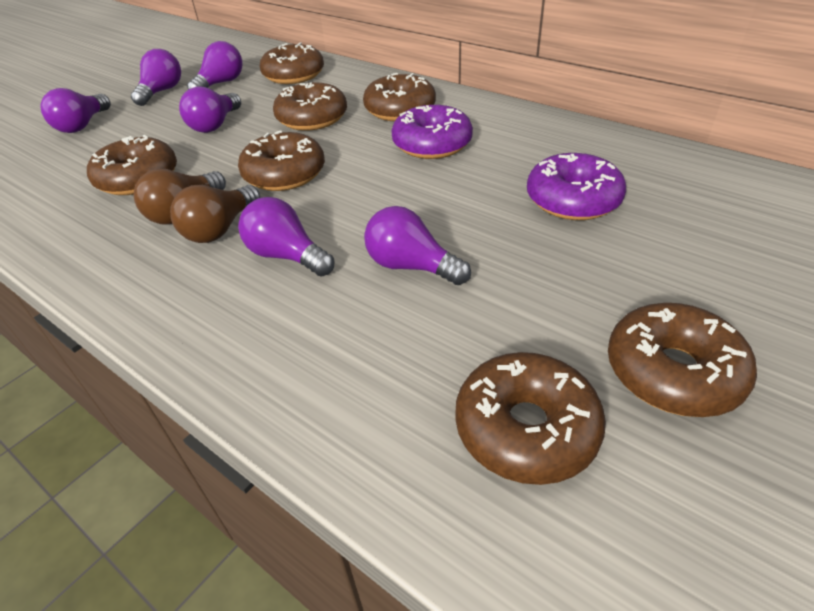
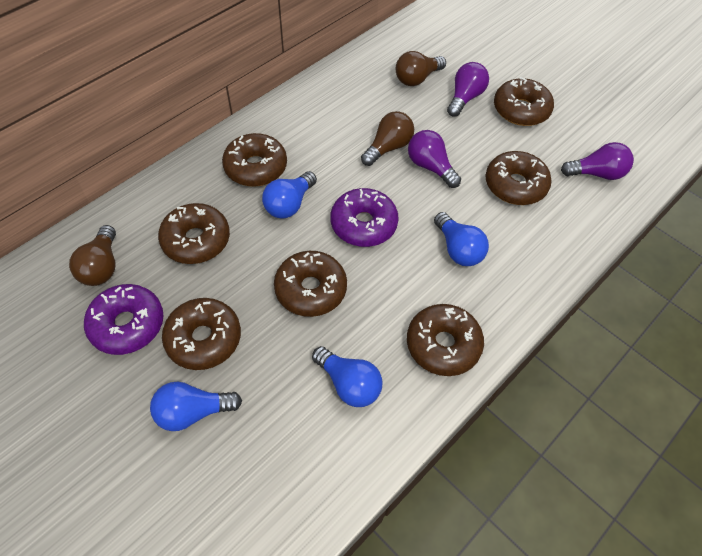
blue light bulb: 0 -> 4
brown light bulb: 2 -> 3
purple light bulb: 6 -> 3

